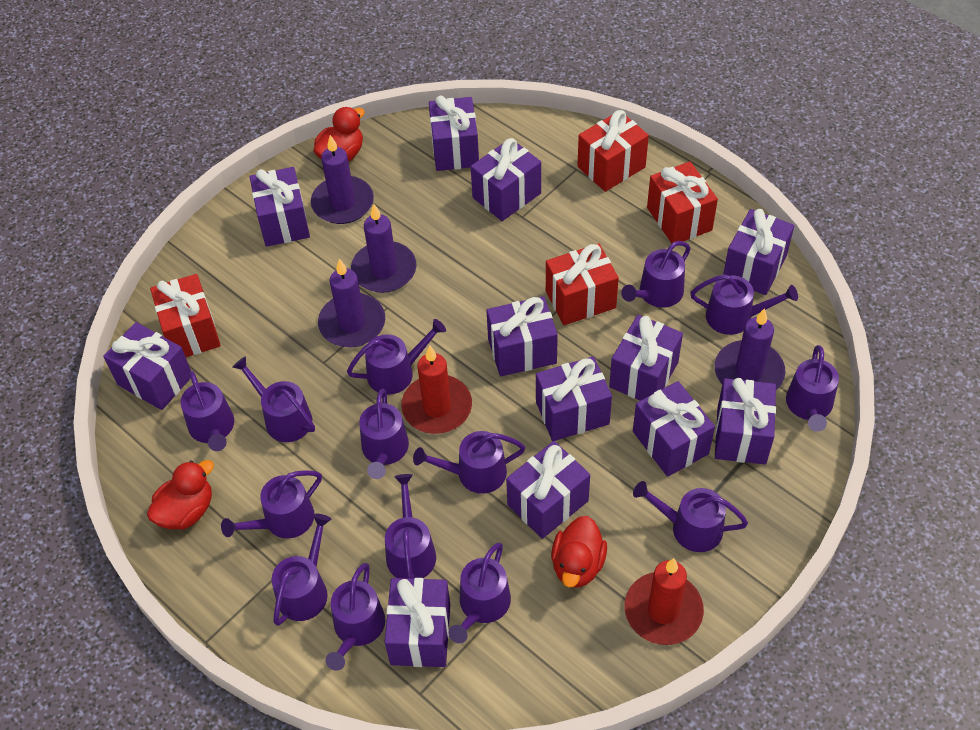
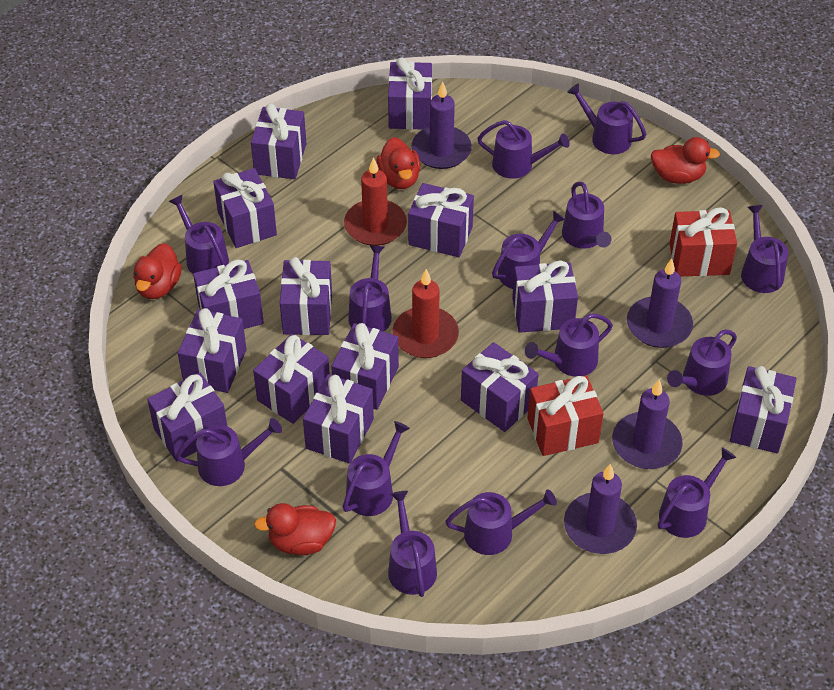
purple gift: 12 -> 14
red duck: 3 -> 4
red gift: 4 -> 2

